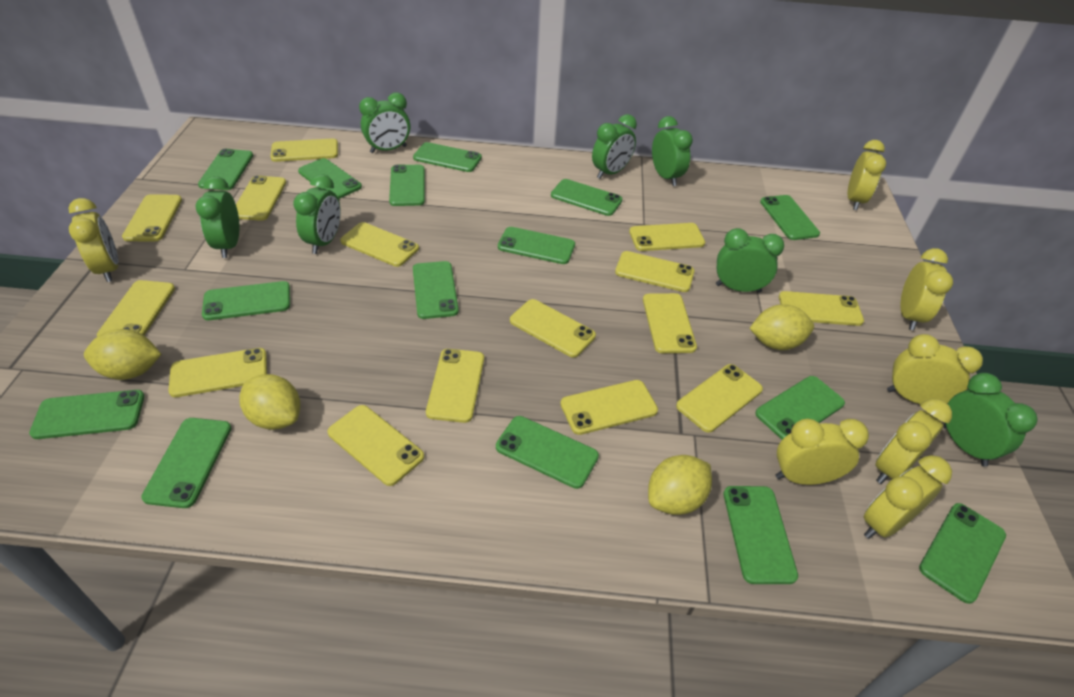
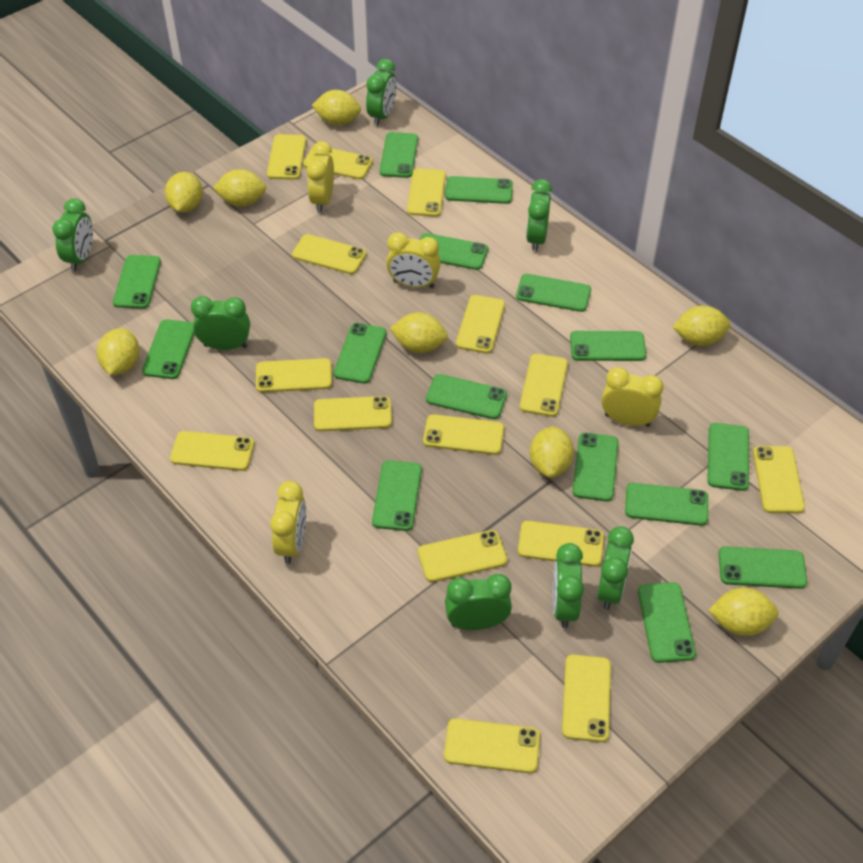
yellow clock: 7 -> 4
yellow lemon: 4 -> 8

